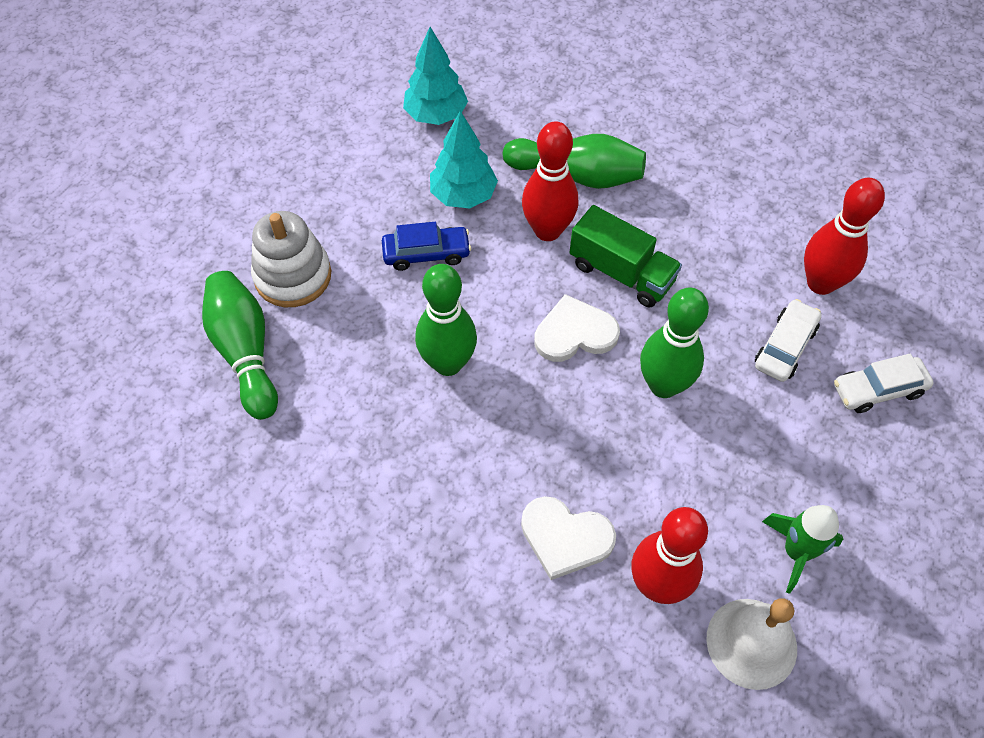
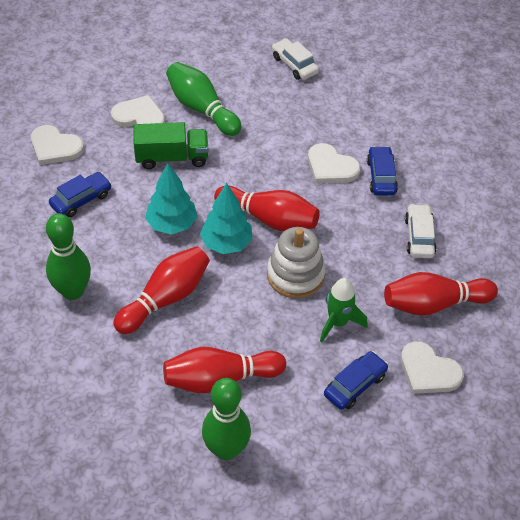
blue car: 1 -> 3
green bowling pin: 4 -> 3
red bowling pin: 3 -> 4
white bell: 1 -> 0
white heart: 2 -> 4

